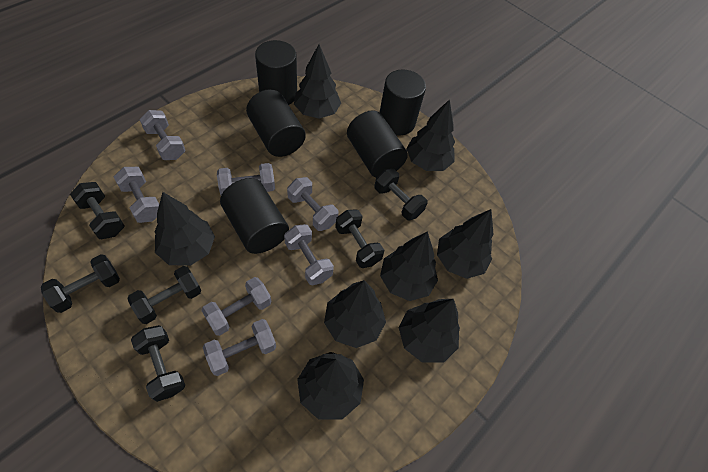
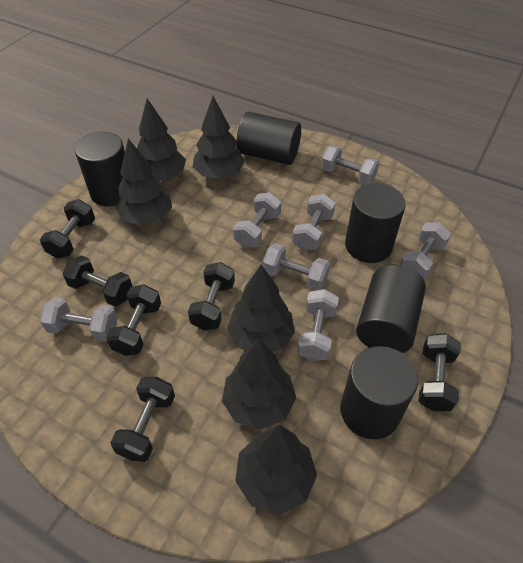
black tree: 8 -> 6

